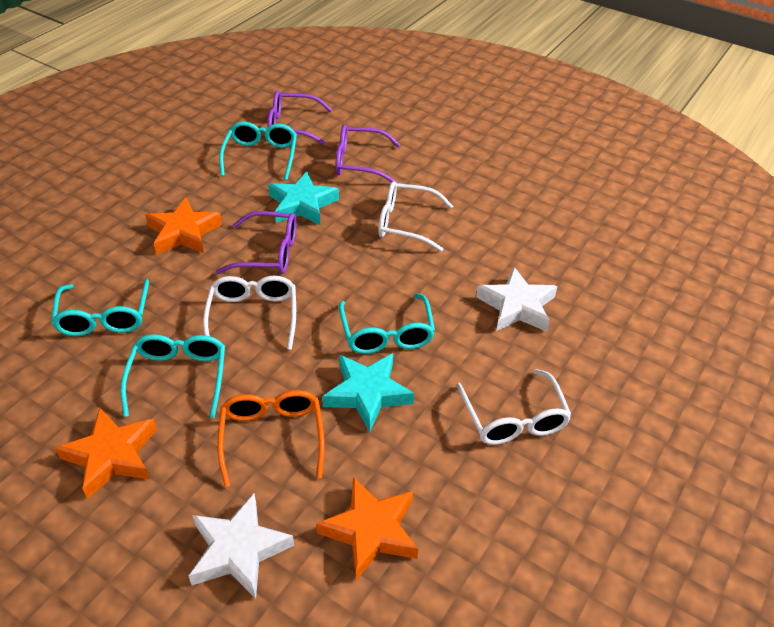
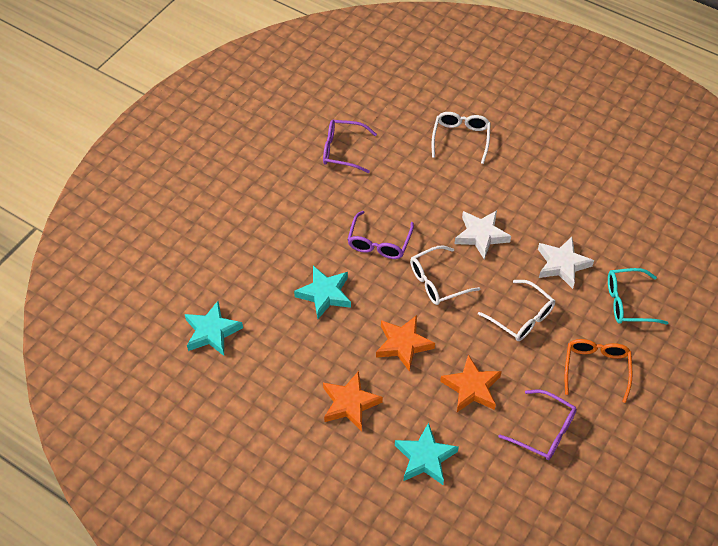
turquoise glasses: 4 -> 1
turquoise star: 2 -> 3

